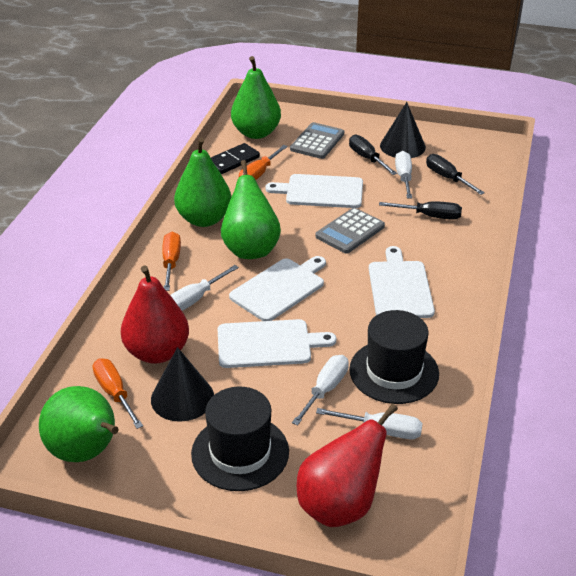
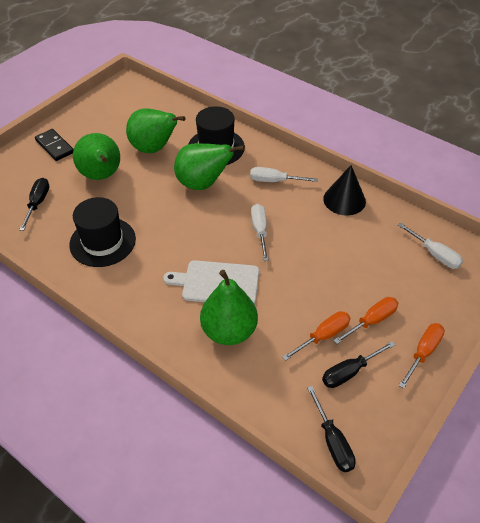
black cone: 2 -> 1
grey calculator: 2 -> 0
red pear: 2 -> 0
white cutting board: 4 -> 1
white screwdriver: 4 -> 3

